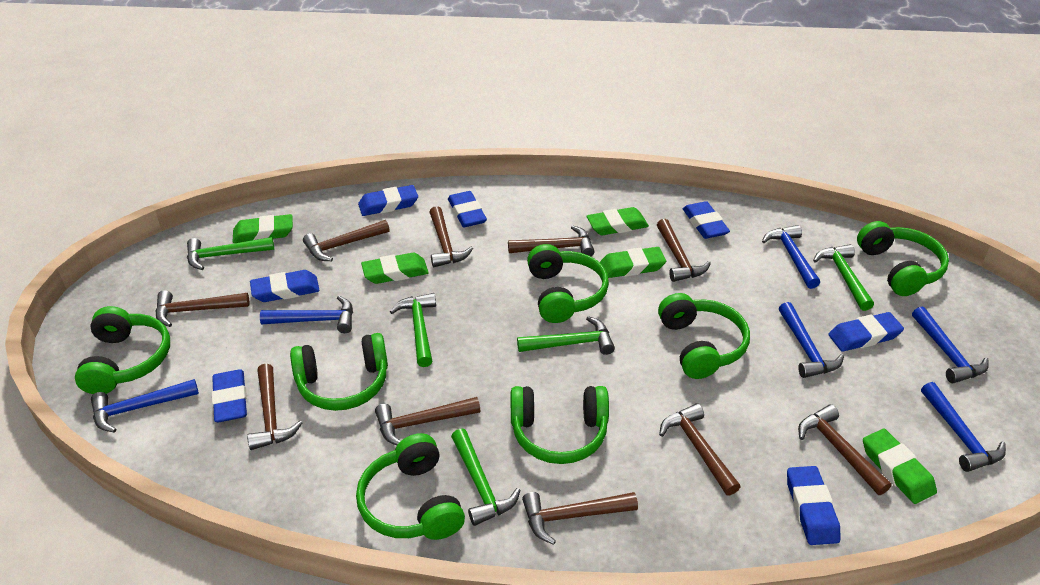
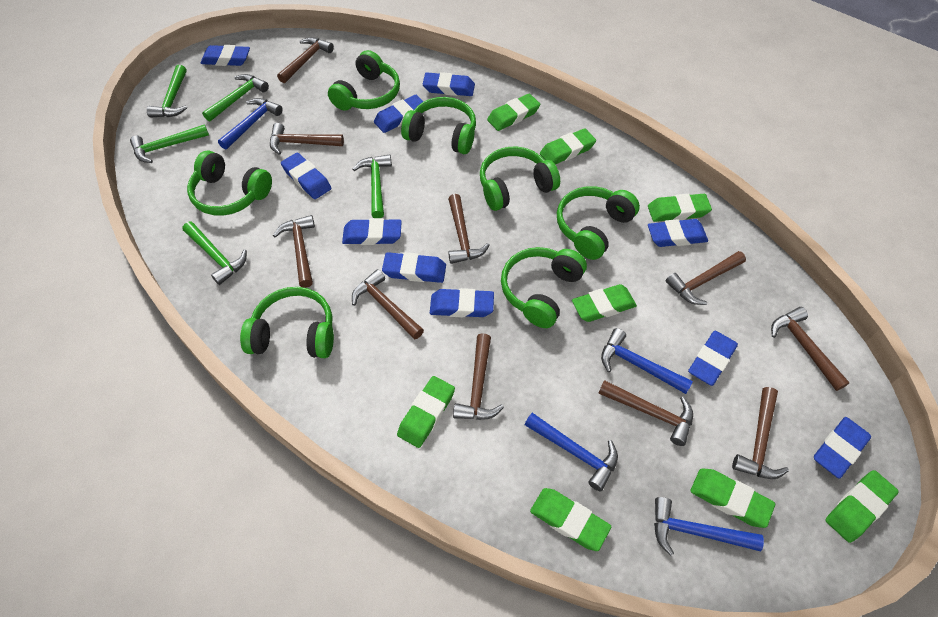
blue eraser: 7 -> 10
blue hammer: 6 -> 4
green eraser: 5 -> 8

